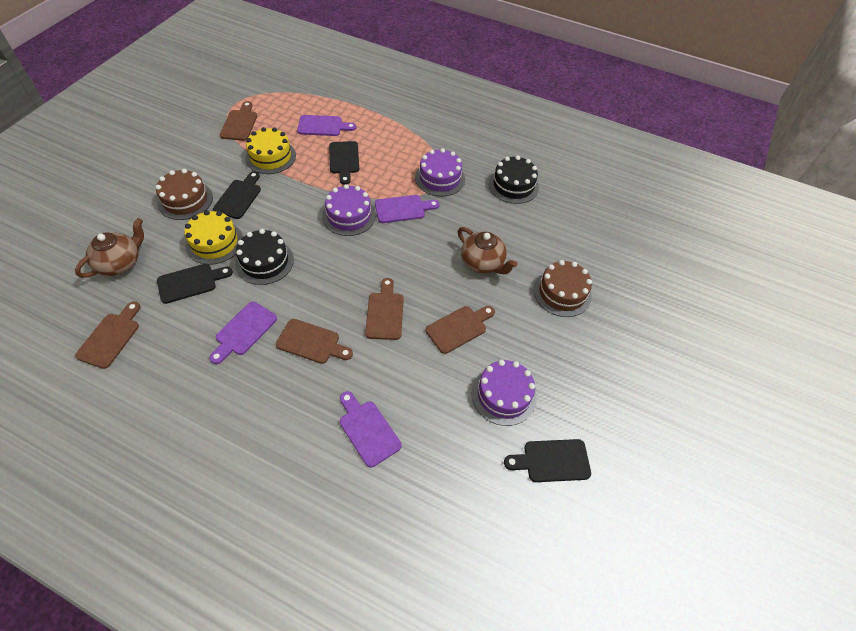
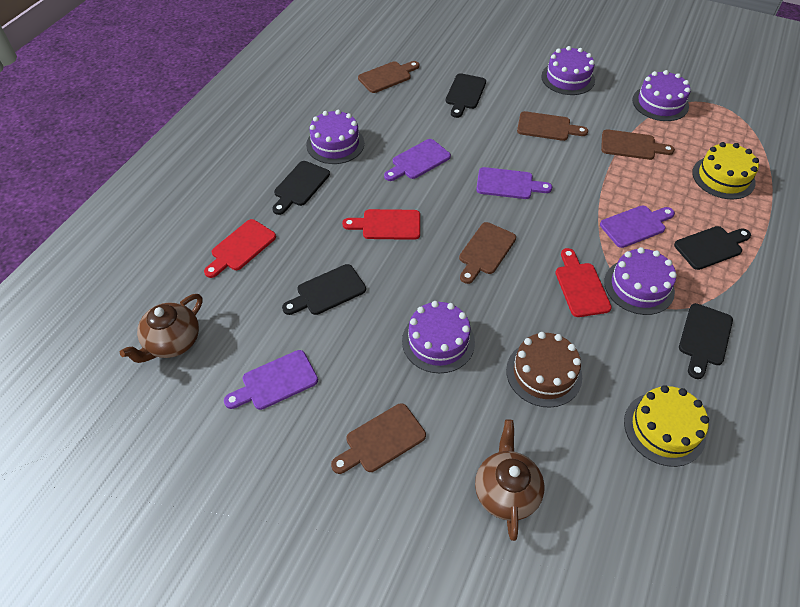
black cake: 2 -> 0
black cutting board: 4 -> 5
brown cake: 2 -> 1
purple cake: 3 -> 5
red cutting board: 0 -> 3

